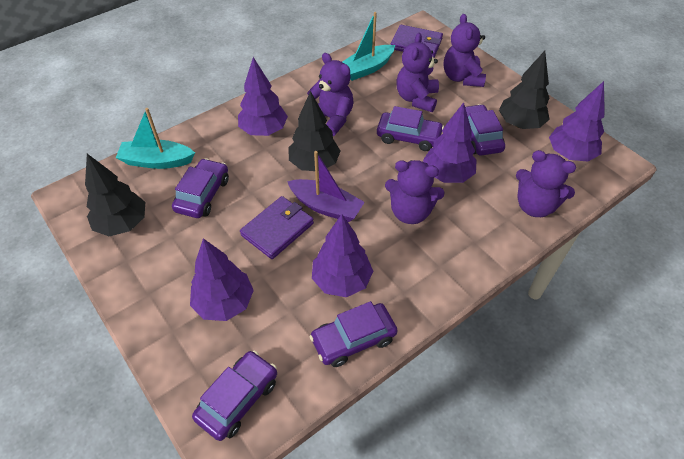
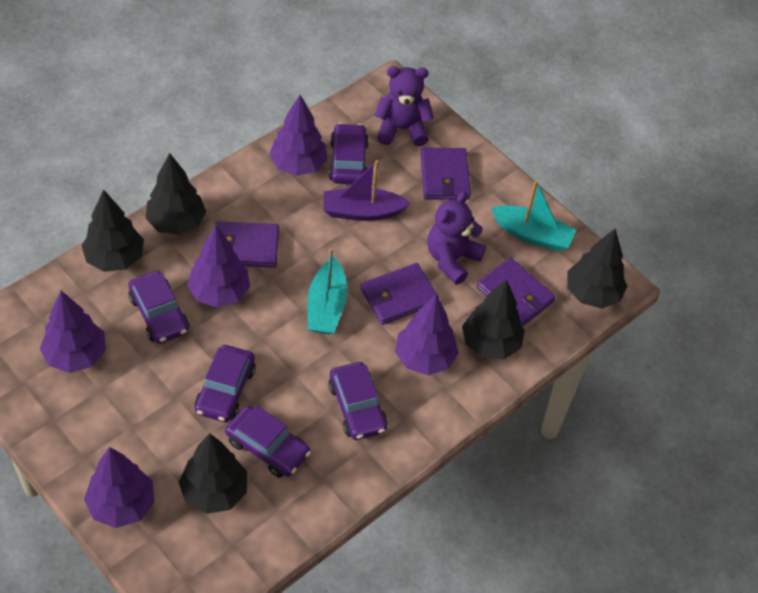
black tree: 3 -> 5
purple teddy bear: 5 -> 2
purple wallet: 2 -> 4

